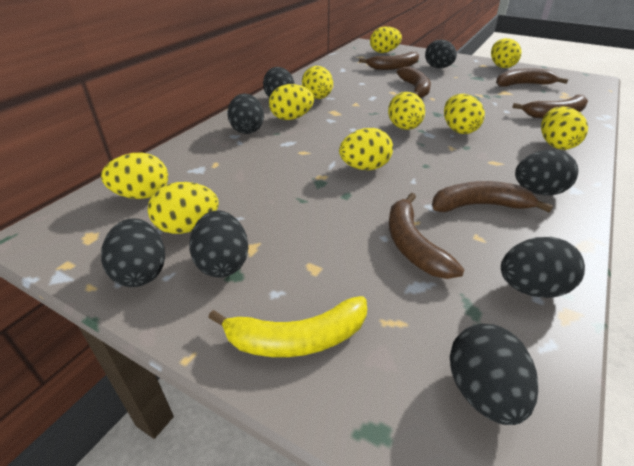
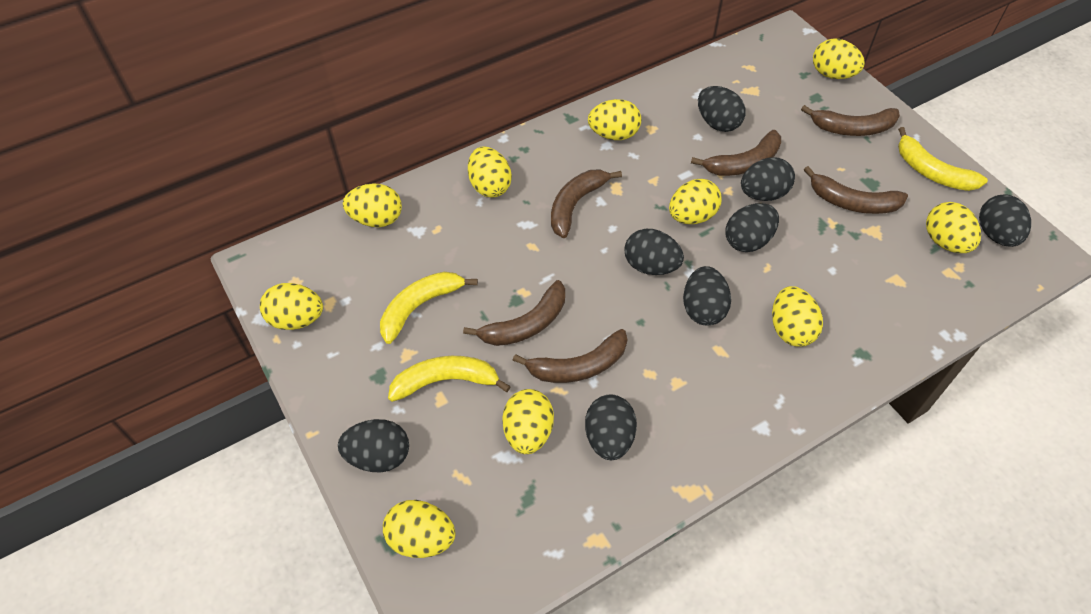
yellow banana: 1 -> 3

